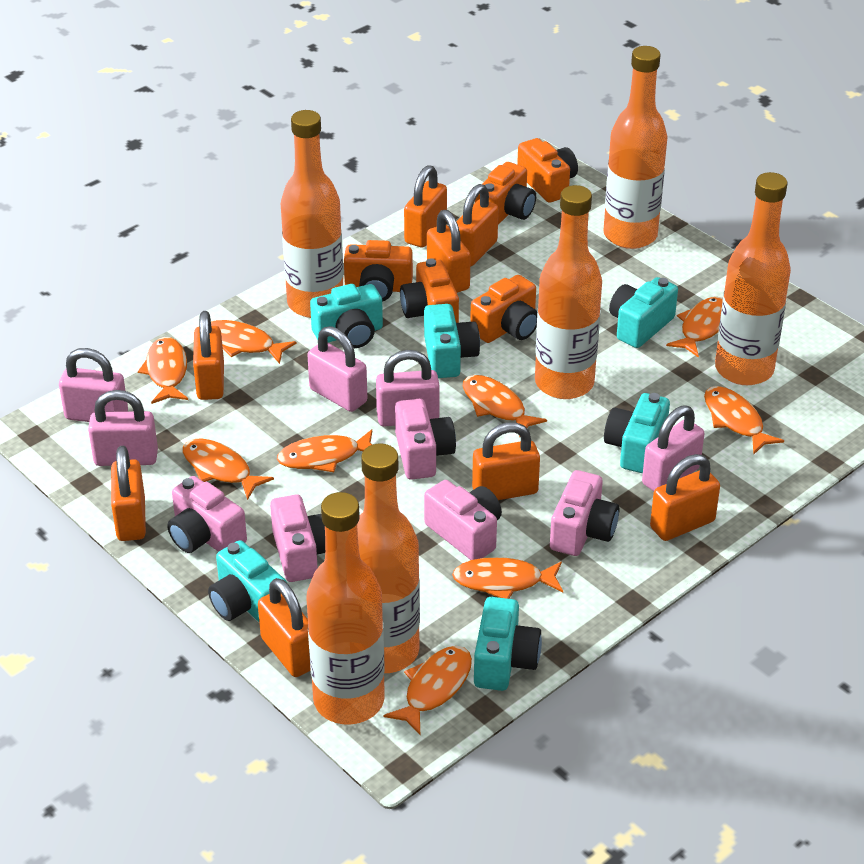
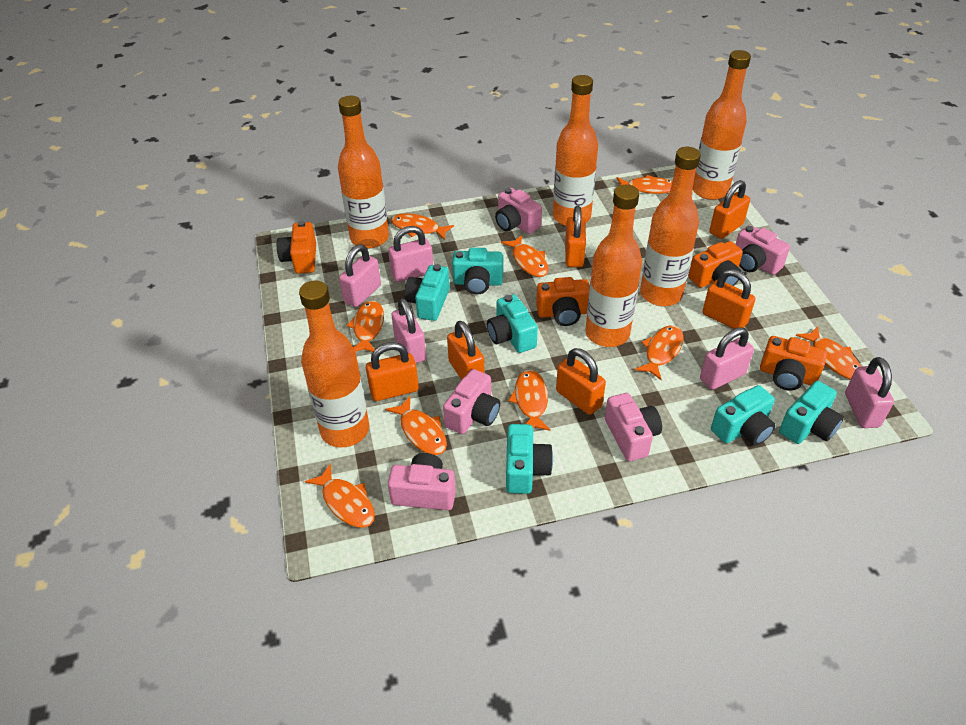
orange camera: 5 -> 4
orange padlock: 8 -> 6

